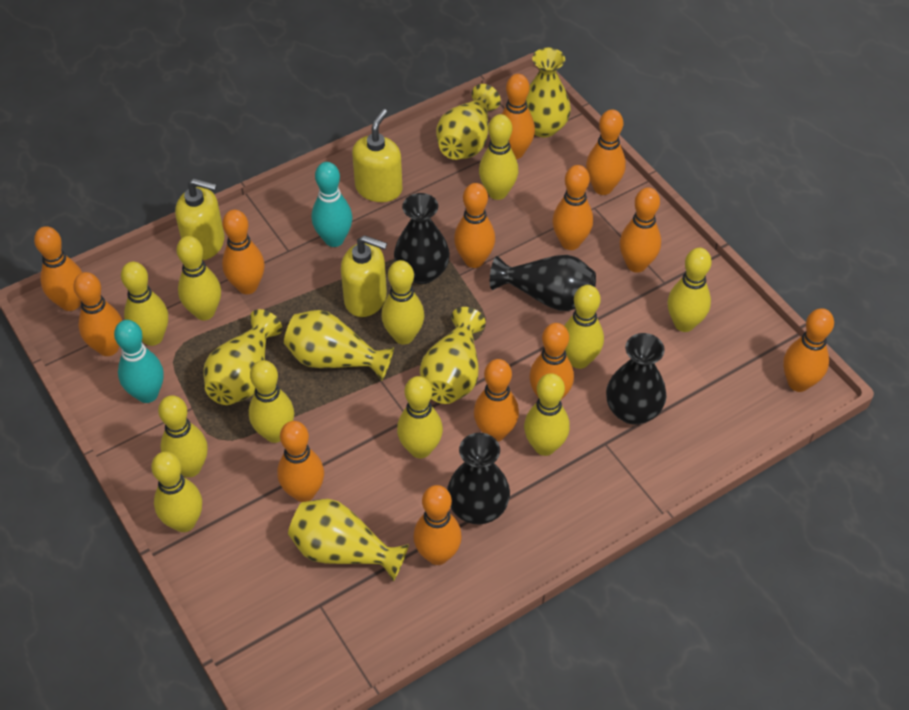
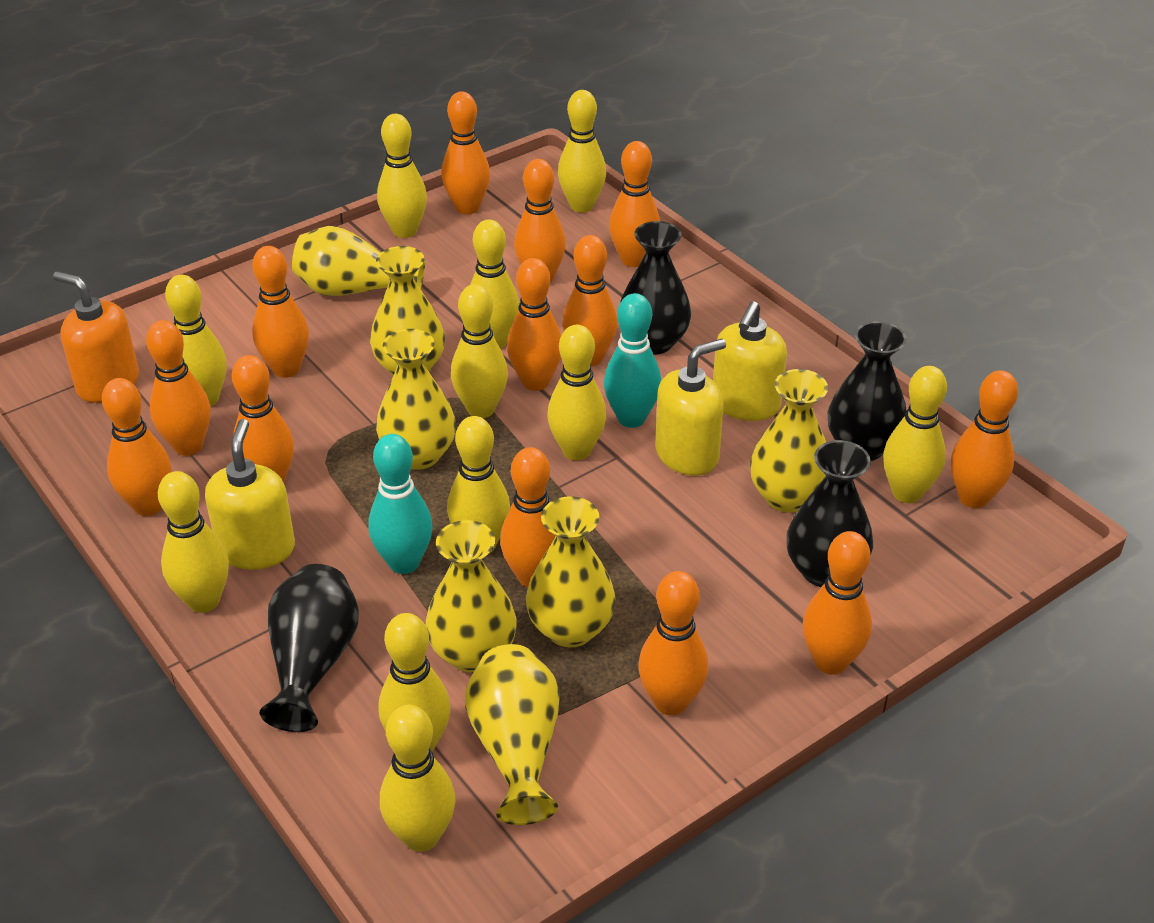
orange soap dispenser: 0 -> 1
yellow vase: 6 -> 7

